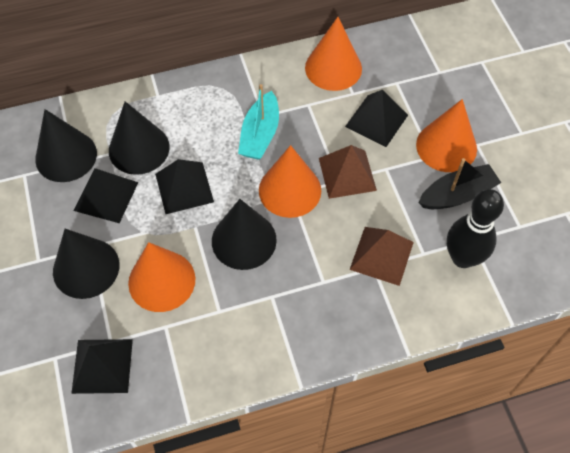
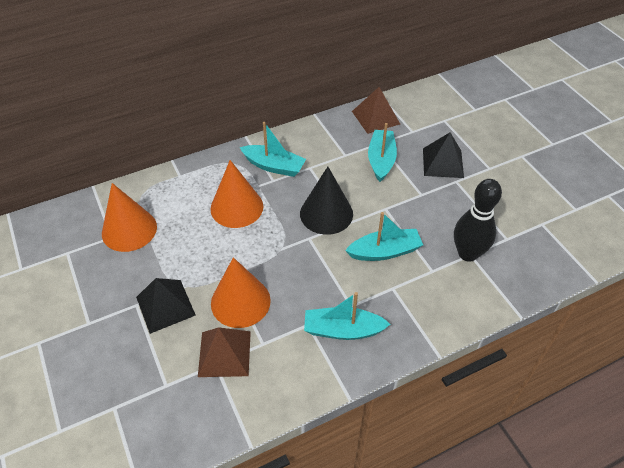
black boat: 1 -> 0
black cone: 4 -> 1
black pyramid: 4 -> 2
orange cone: 4 -> 3
turquoise boat: 1 -> 4

